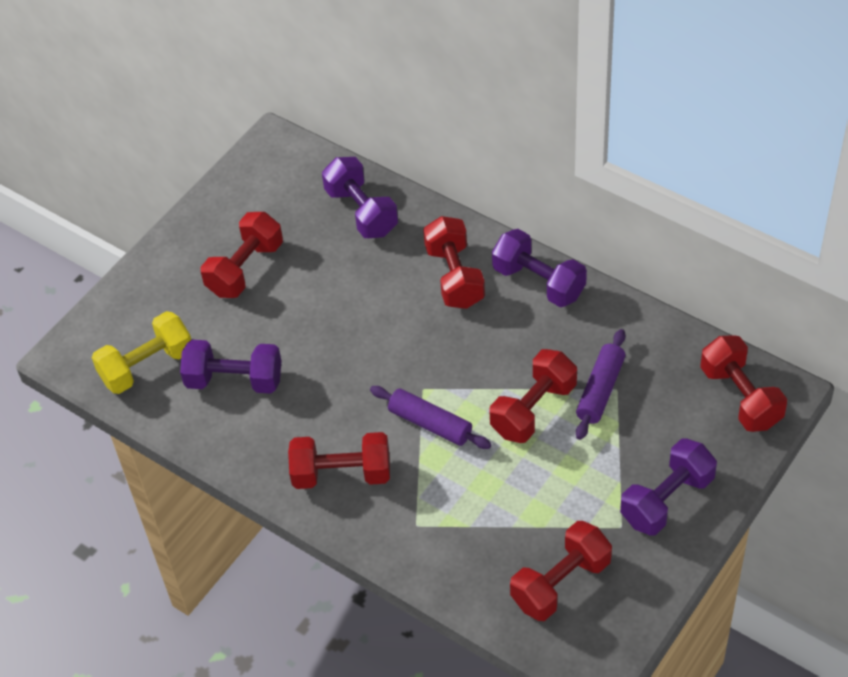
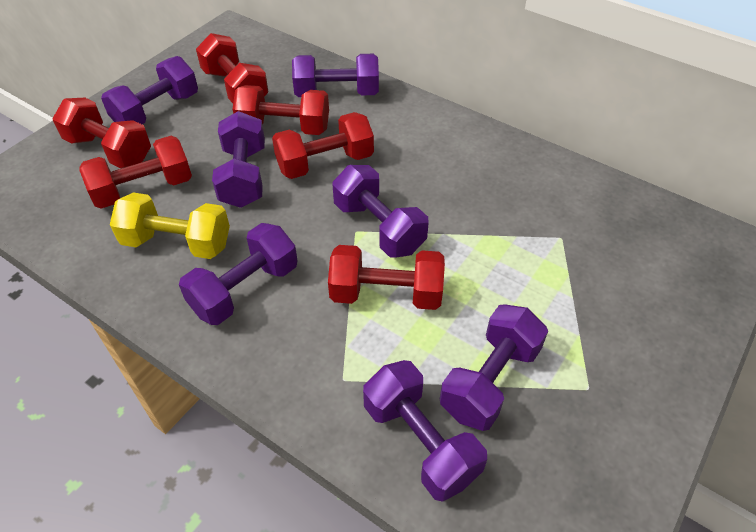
purple dumbbell: 4 -> 7
purple rolling pin: 2 -> 0

